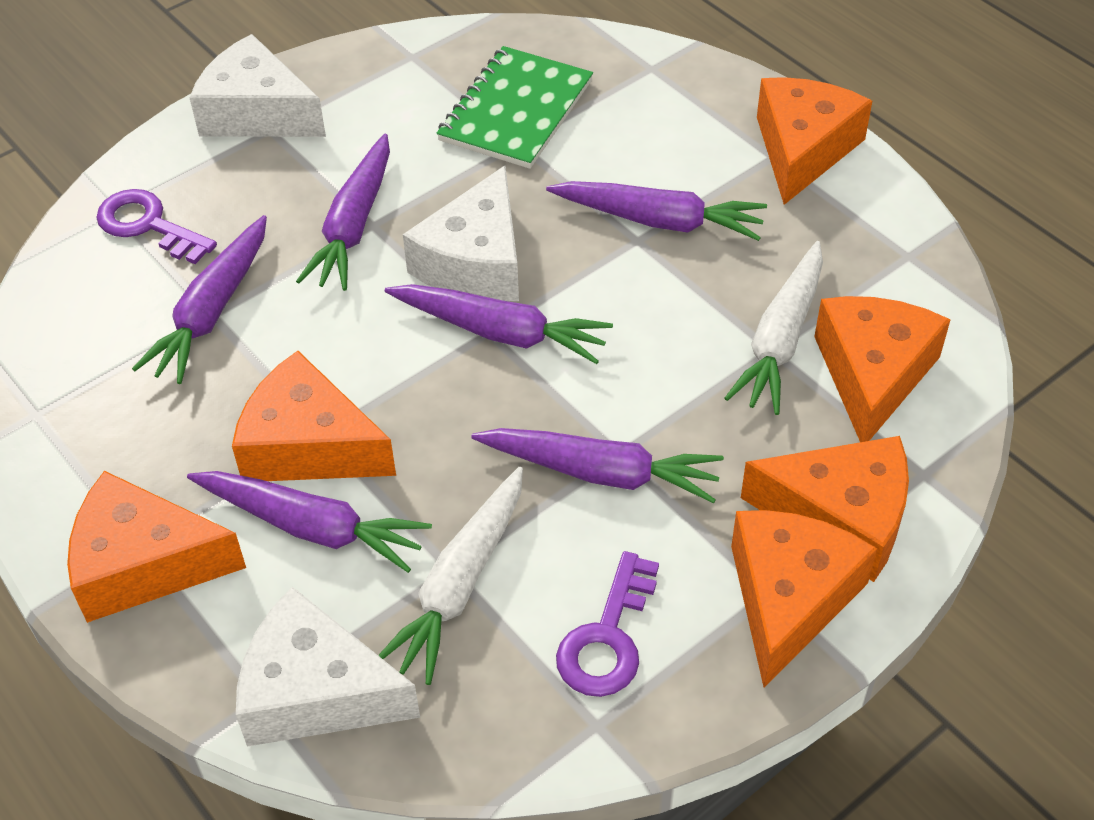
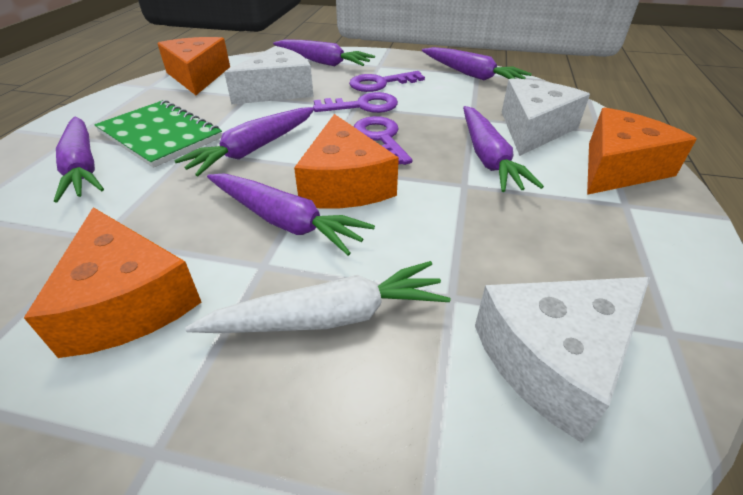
orange cheese: 6 -> 4
purple key: 2 -> 3
white carrot: 2 -> 1

